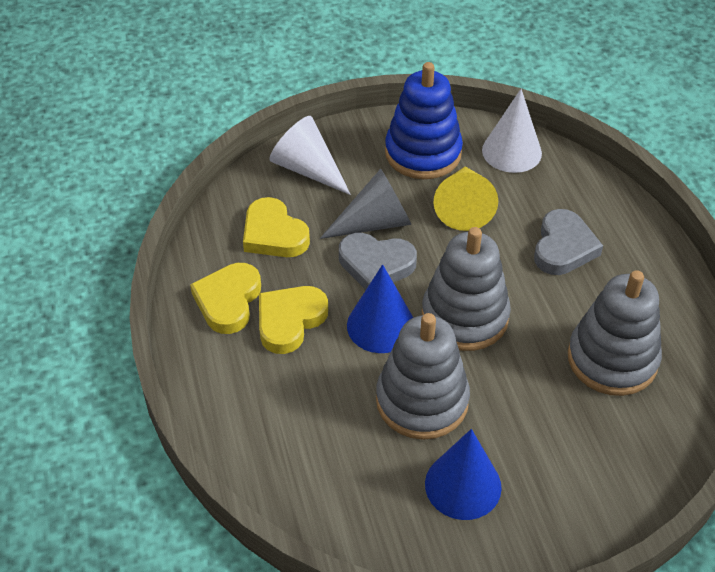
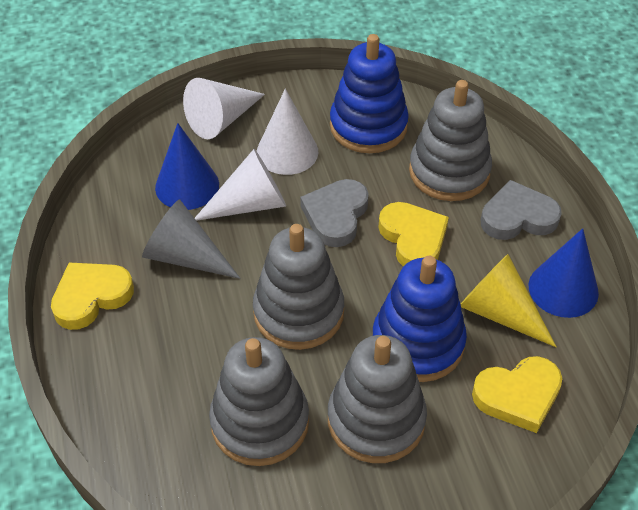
blue stacking toy: 1 -> 2
grey stacking toy: 3 -> 4
white cone: 2 -> 3

